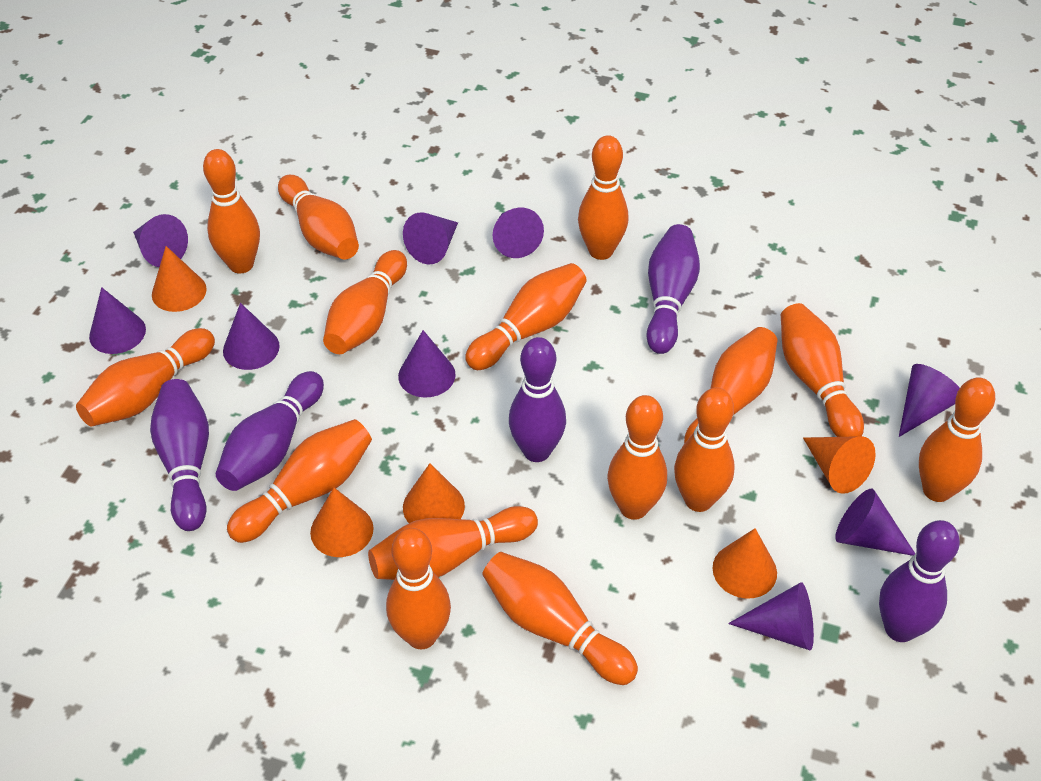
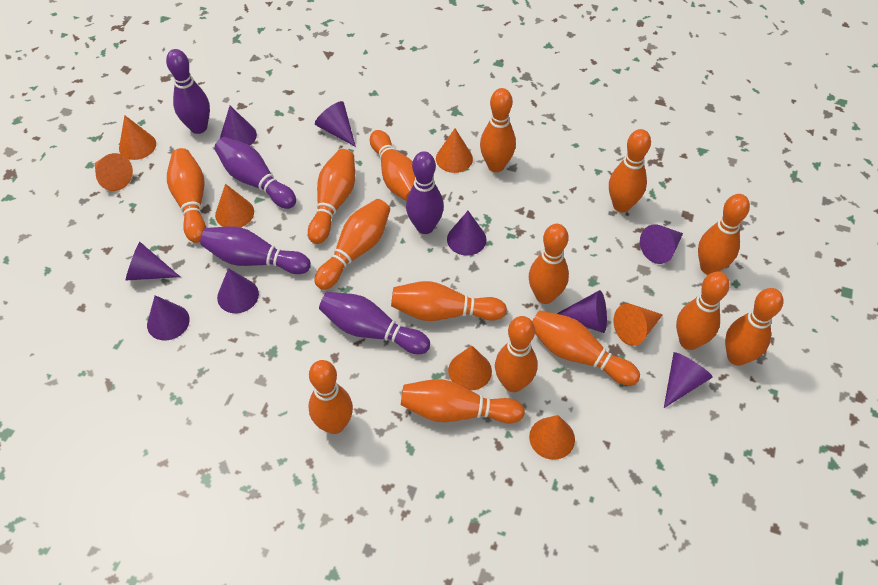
orange cone: 5 -> 7

